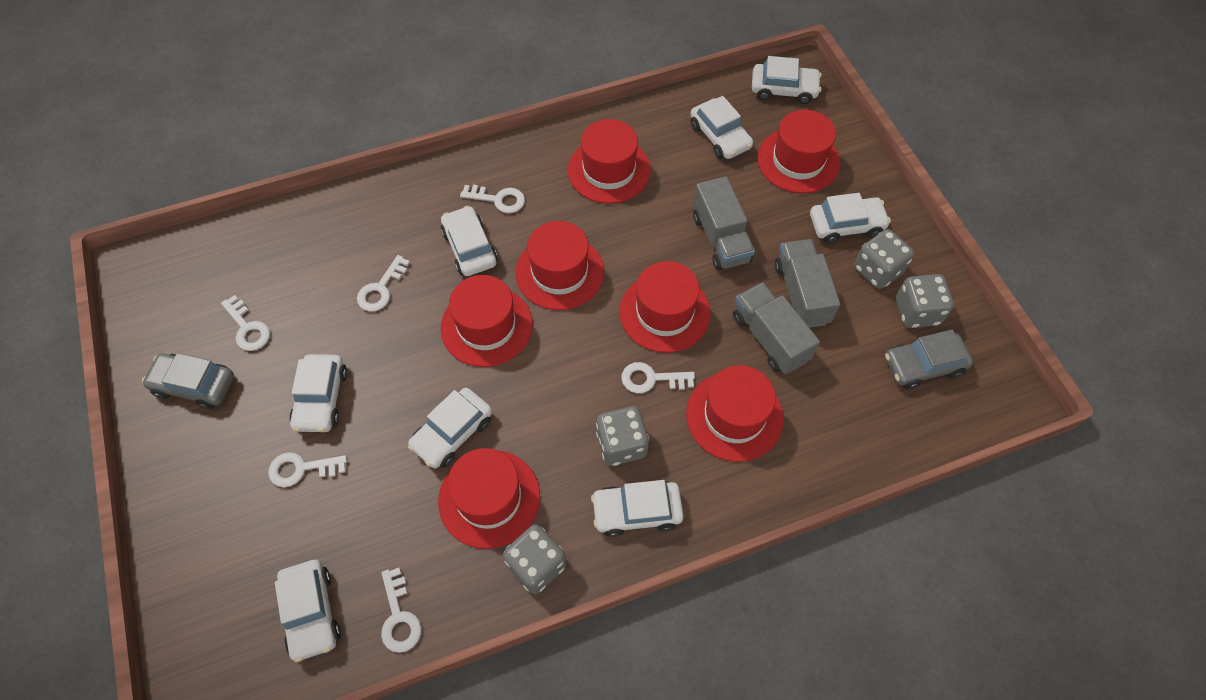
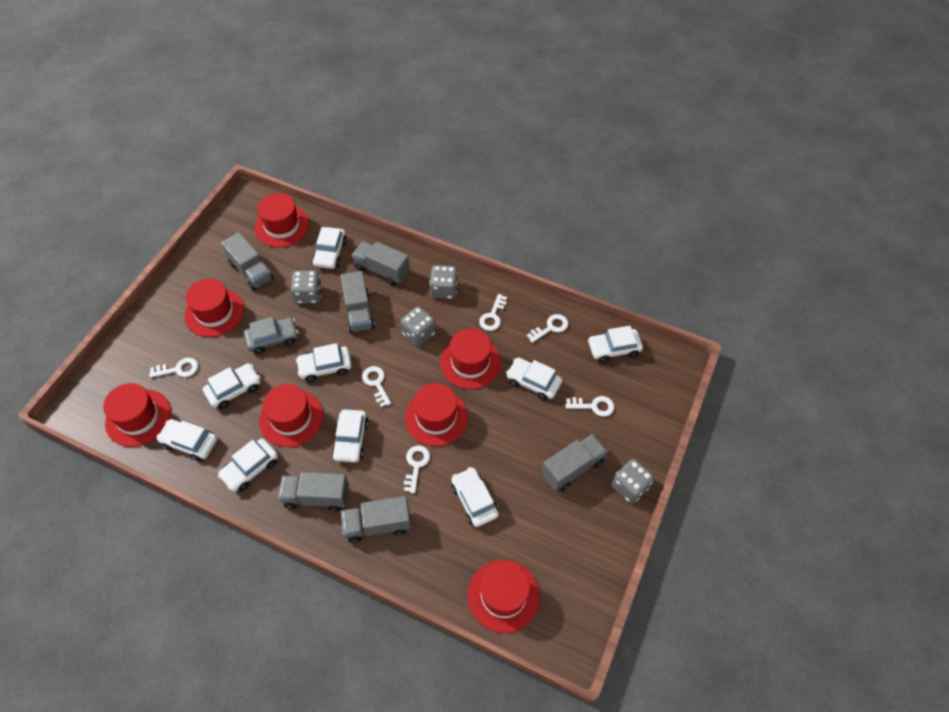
grey car: 2 -> 1
grey truck: 3 -> 6
white car: 8 -> 9

